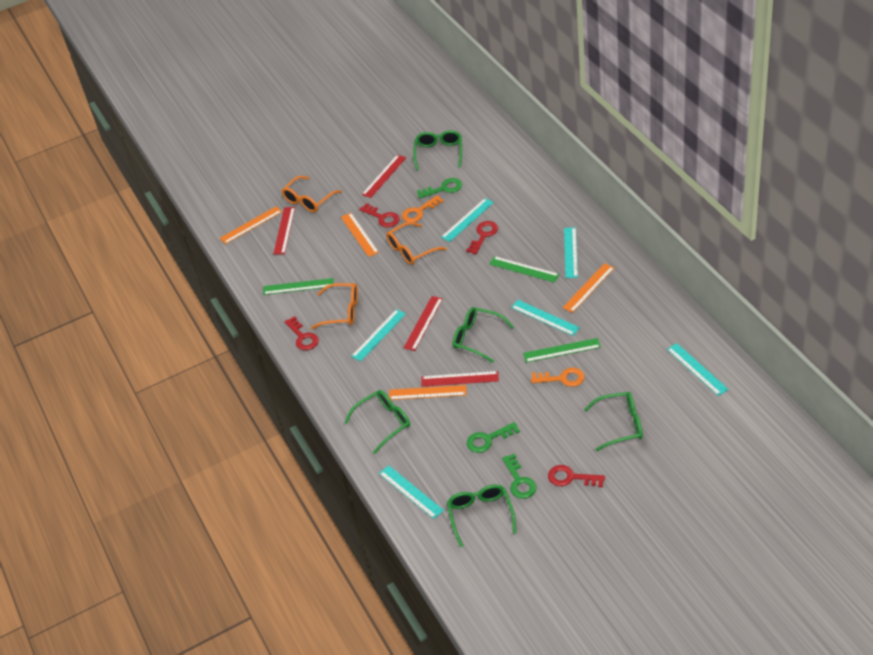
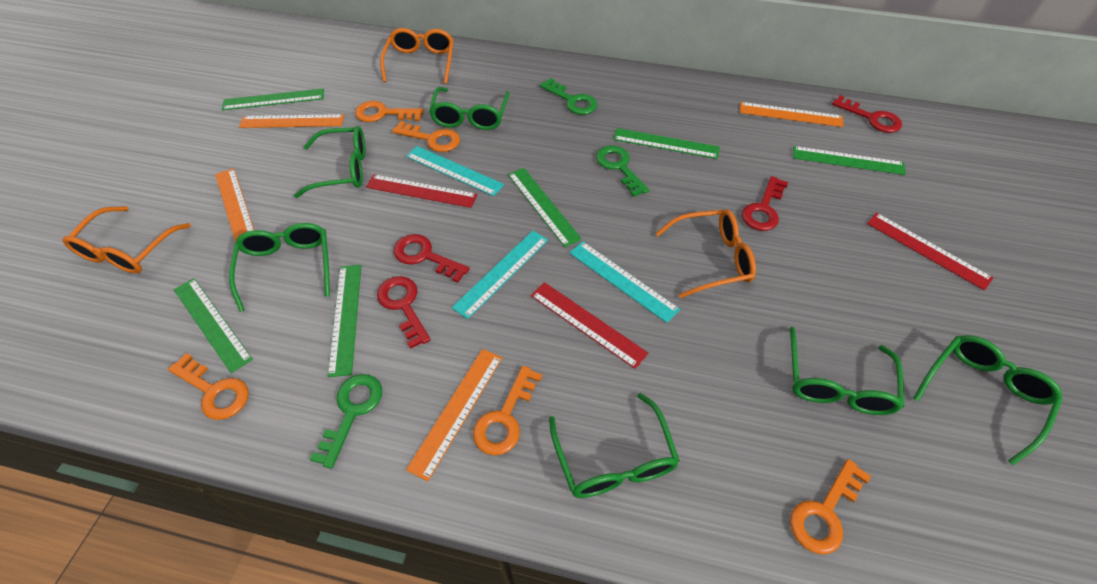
green glasses: 5 -> 6
green ruler: 3 -> 6
orange key: 2 -> 5
red ruler: 4 -> 3
turquoise ruler: 6 -> 3

